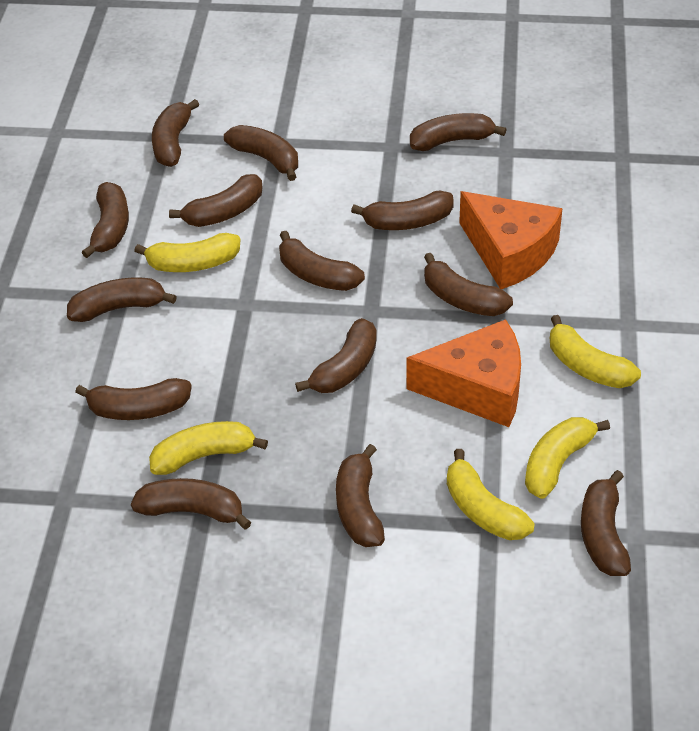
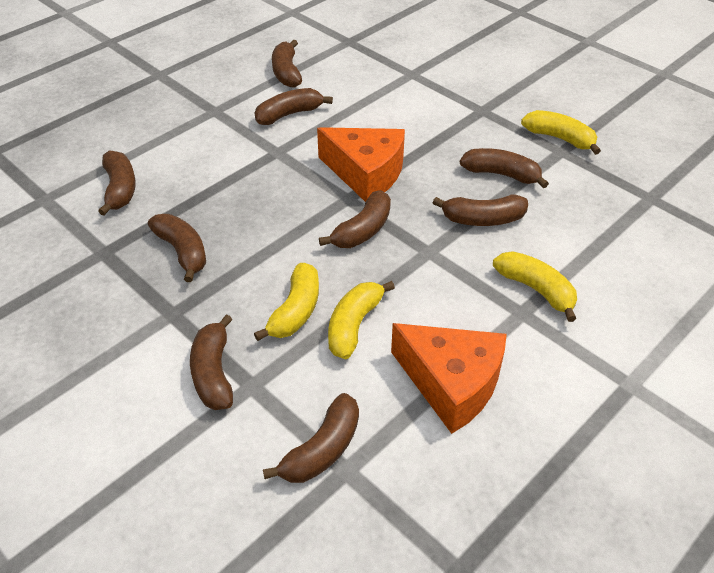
brown banana: 14 -> 9
yellow banana: 5 -> 4

